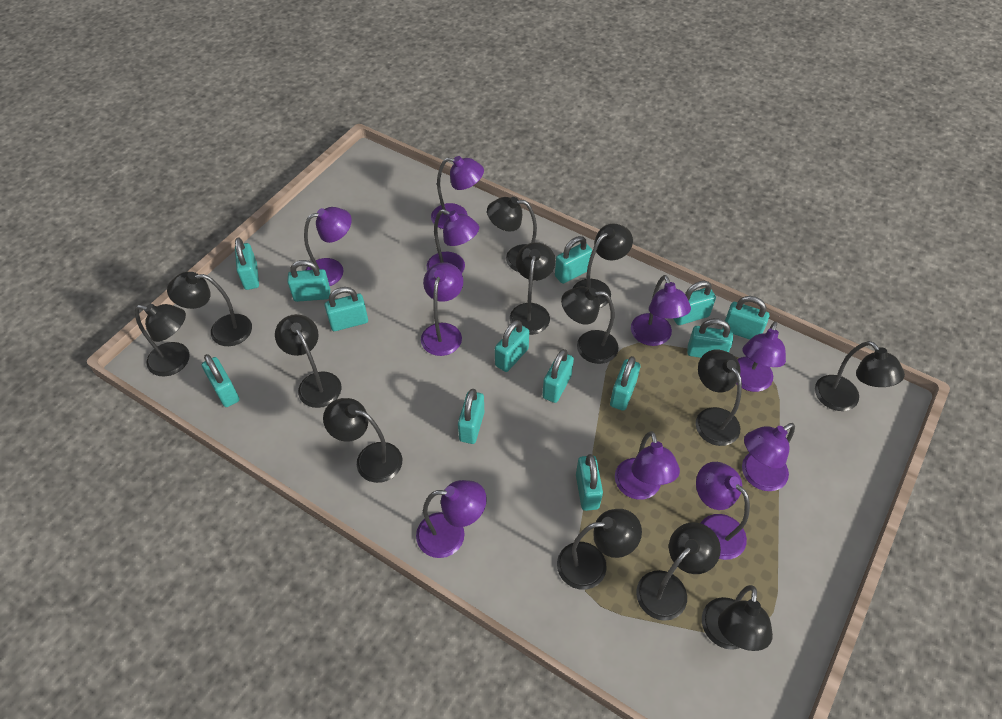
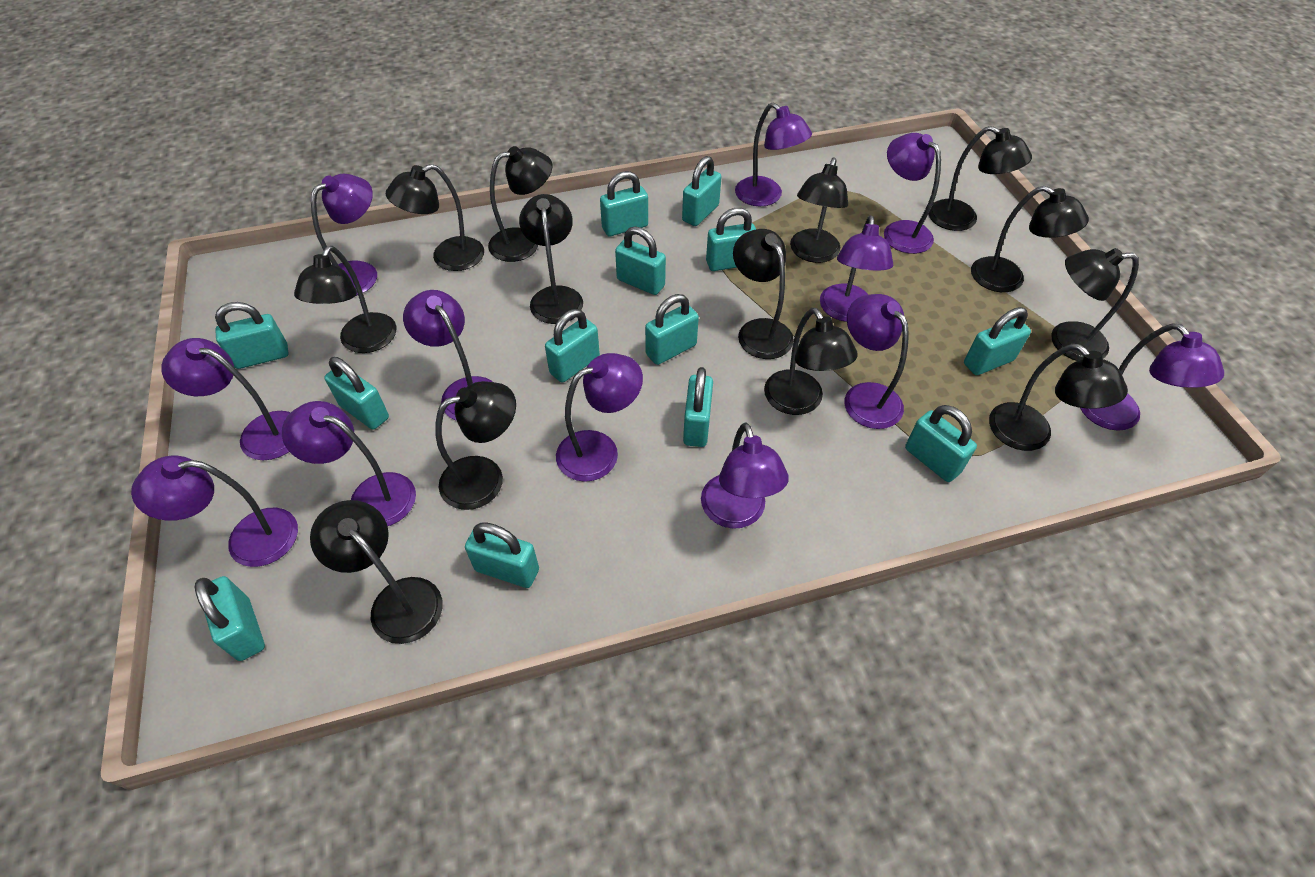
purple lamp: 10 -> 12

